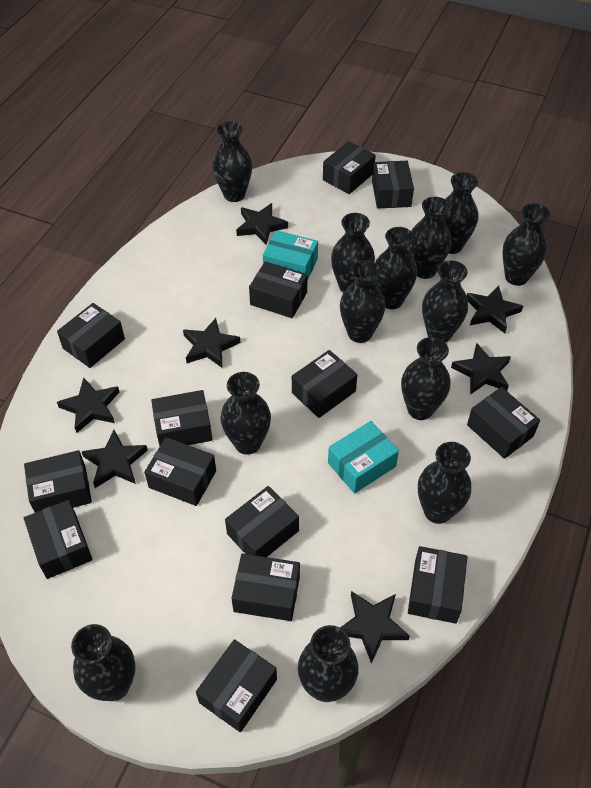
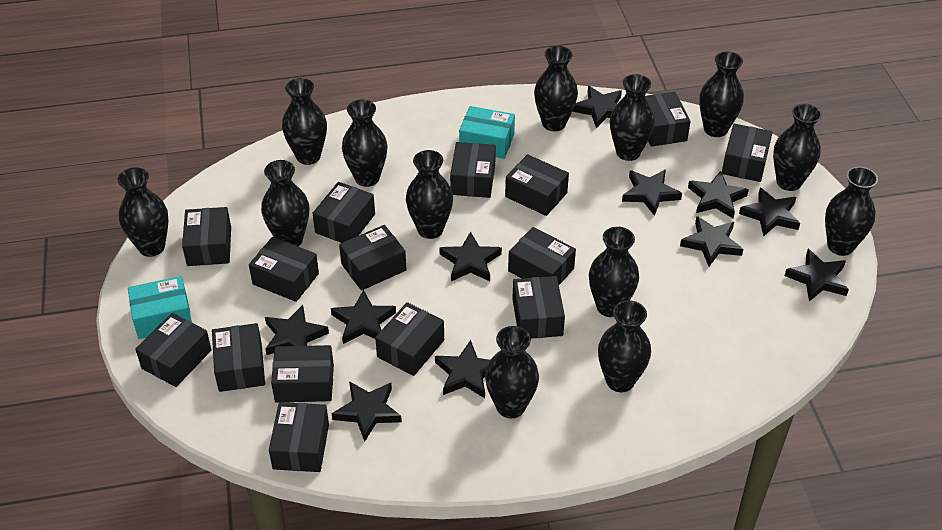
black box: 14 -> 15
black star: 7 -> 11

